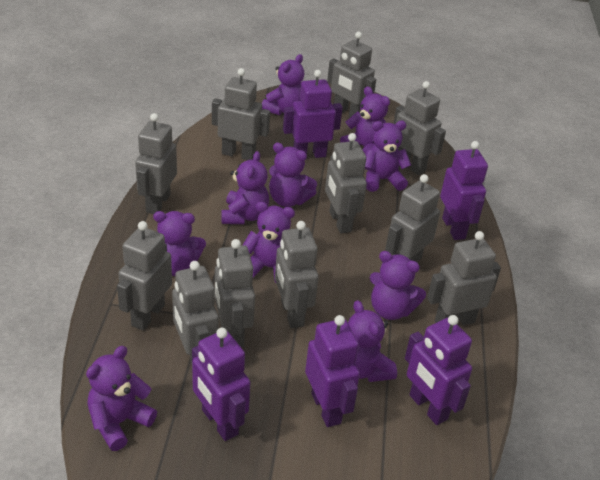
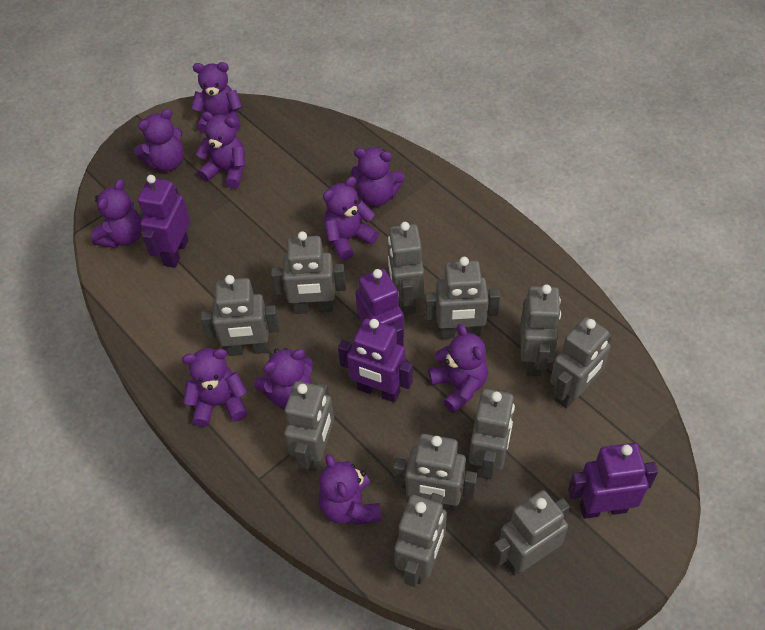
purple robot: 5 -> 4

